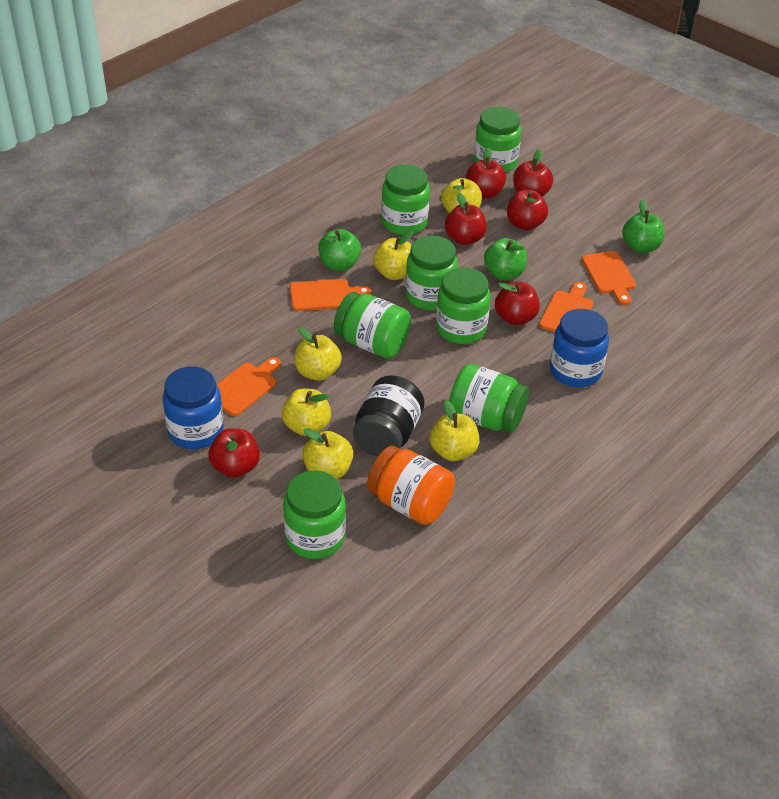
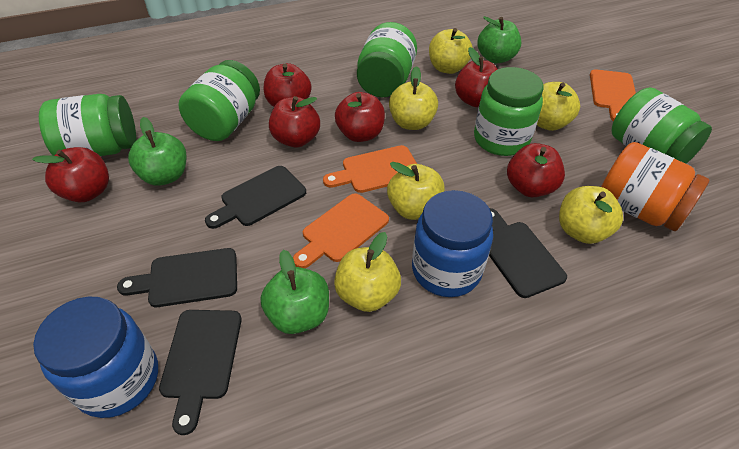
black cutting board: 0 -> 4
black jar: 1 -> 0
green jar: 7 -> 5
orange cutting board: 4 -> 3

